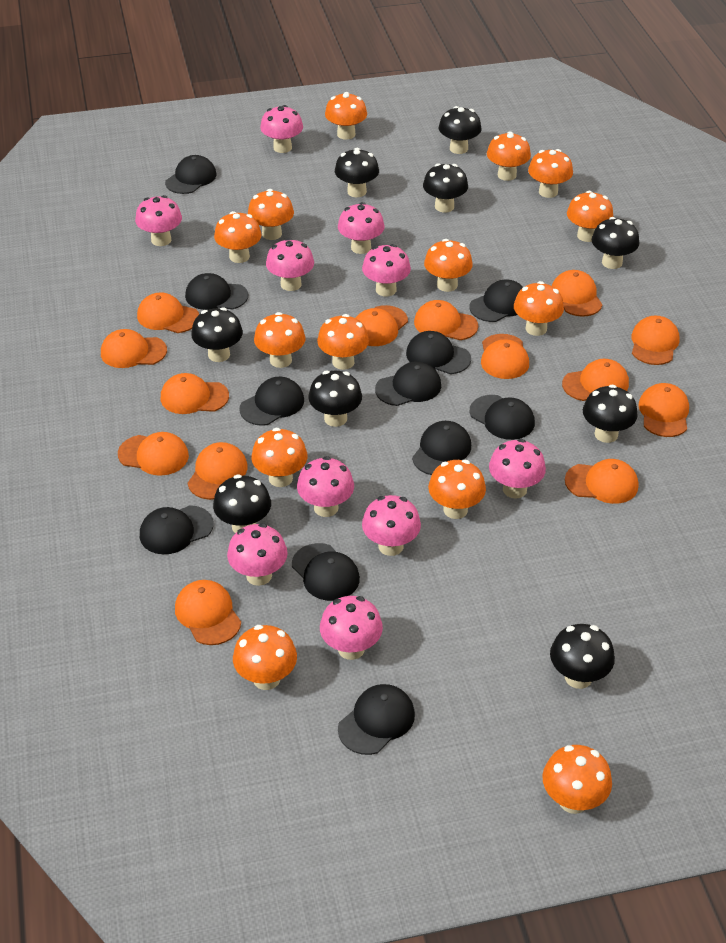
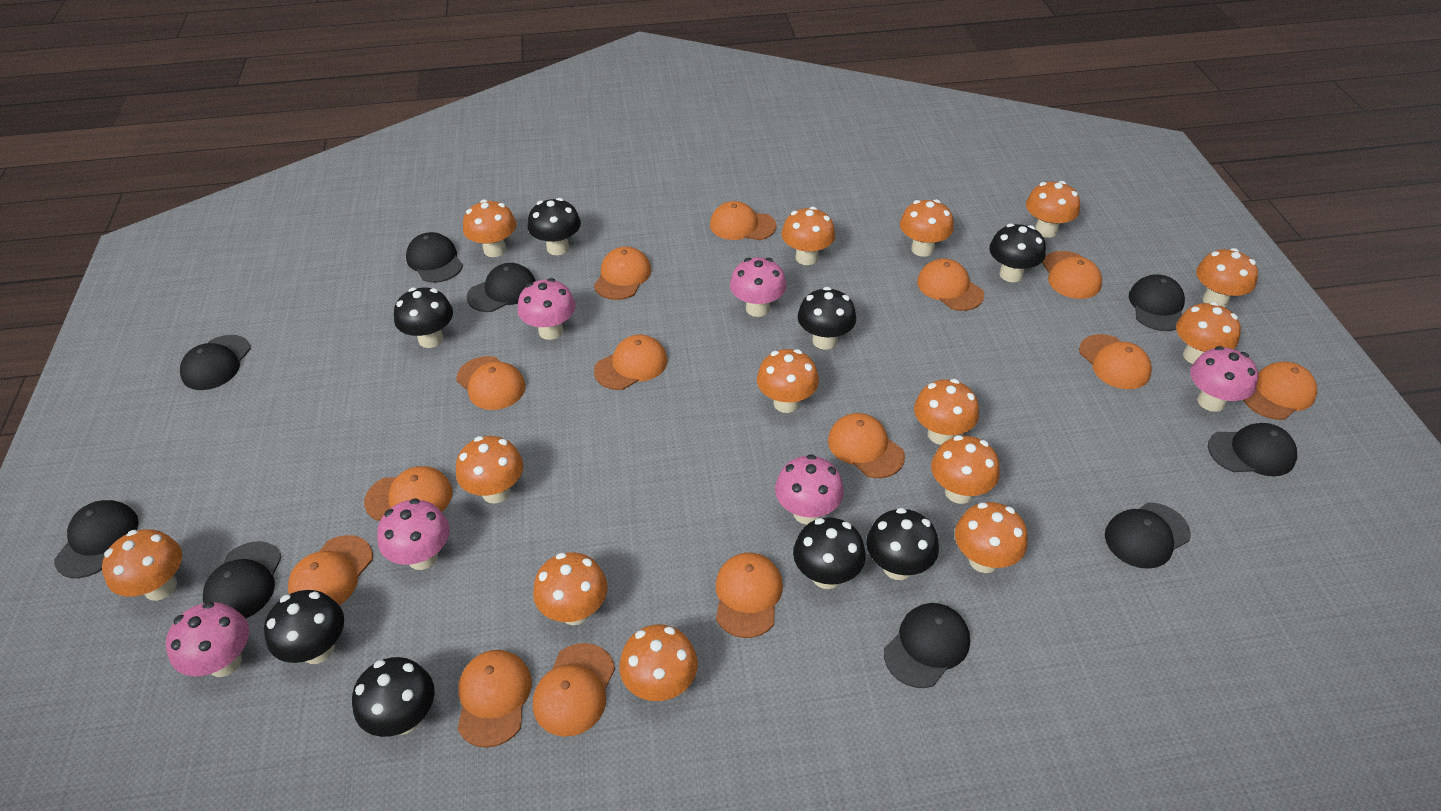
black cap: 11 -> 9
black mushroom: 9 -> 8
pink mushroom: 10 -> 6

